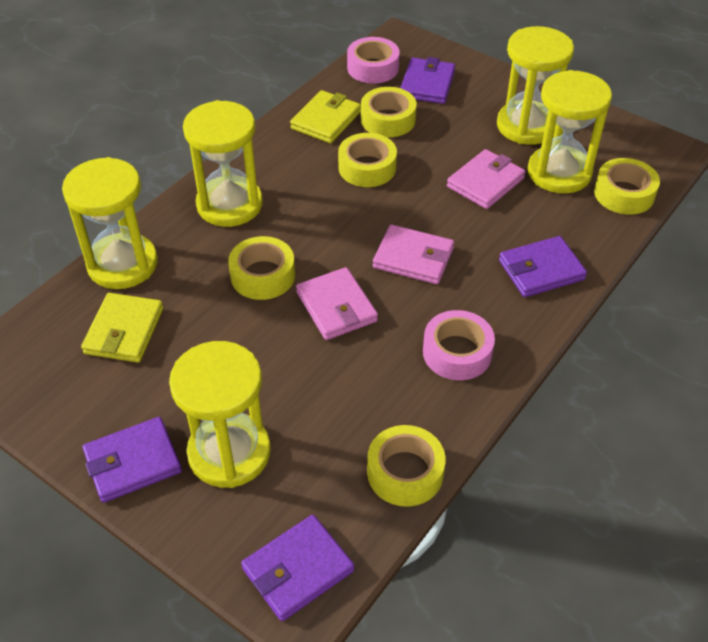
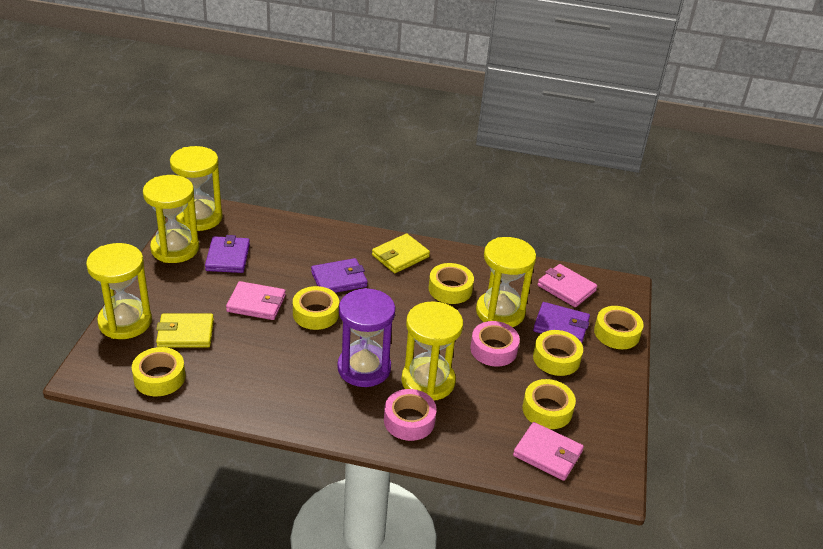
purple hourglass: 0 -> 1
purple wallet: 4 -> 3
yellow tape: 5 -> 6

